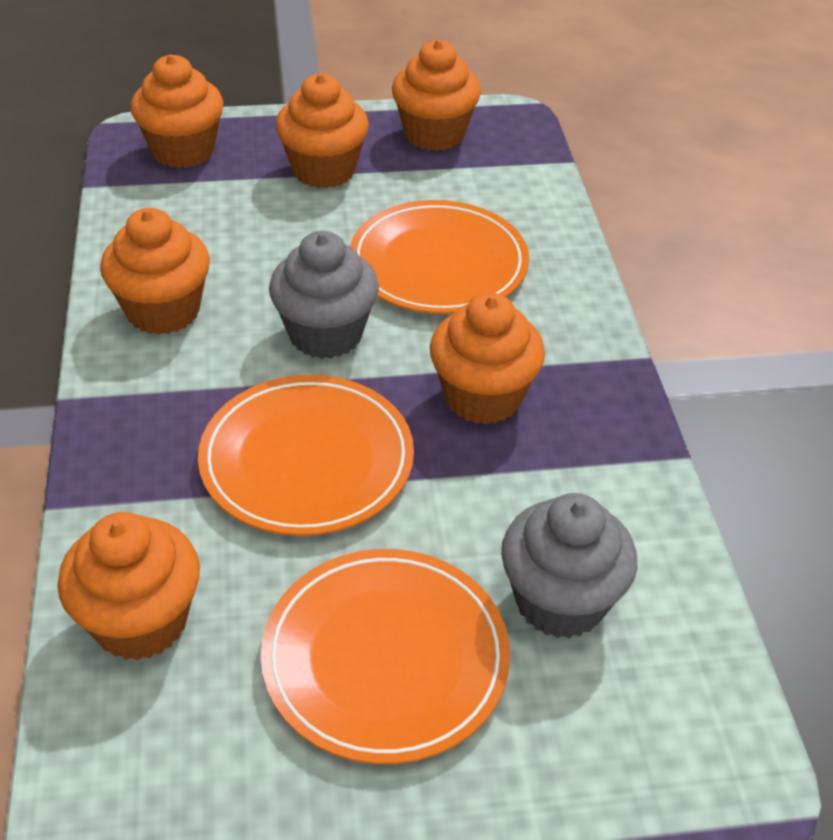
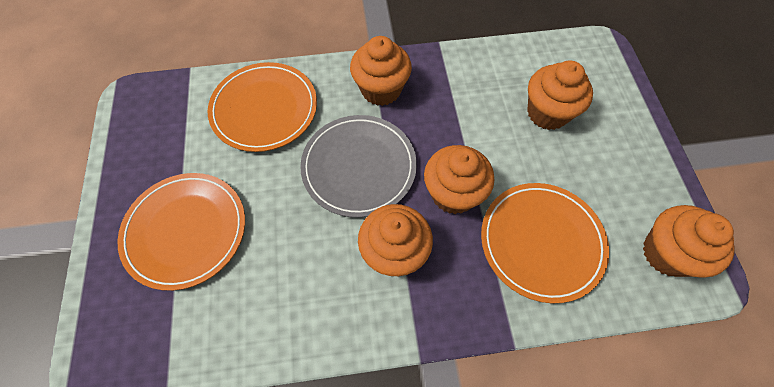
grey cupcake: 2 -> 0
grey plate: 0 -> 1
orange cupcake: 6 -> 5

